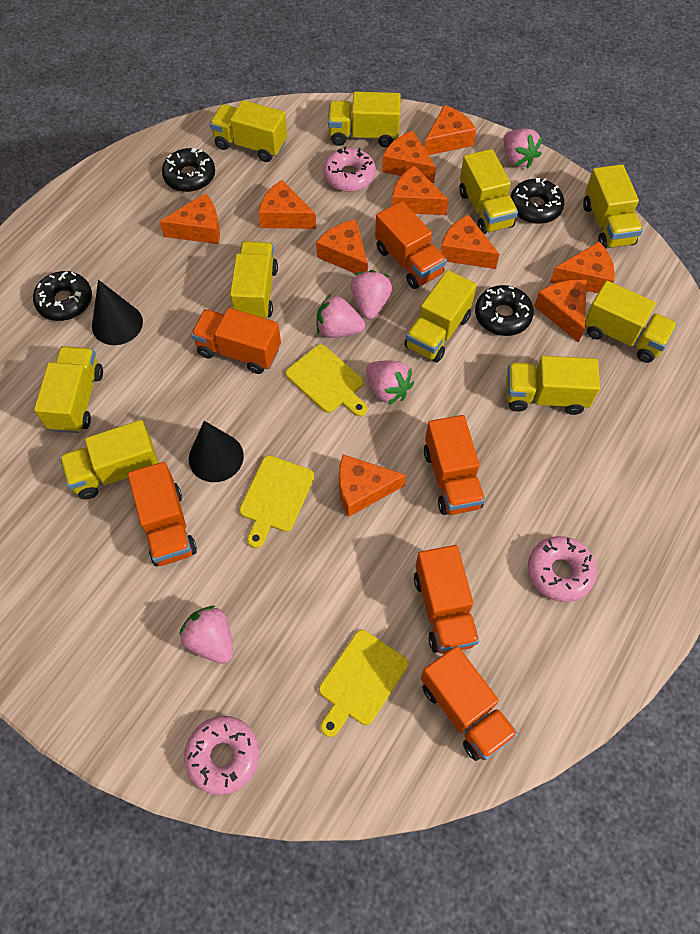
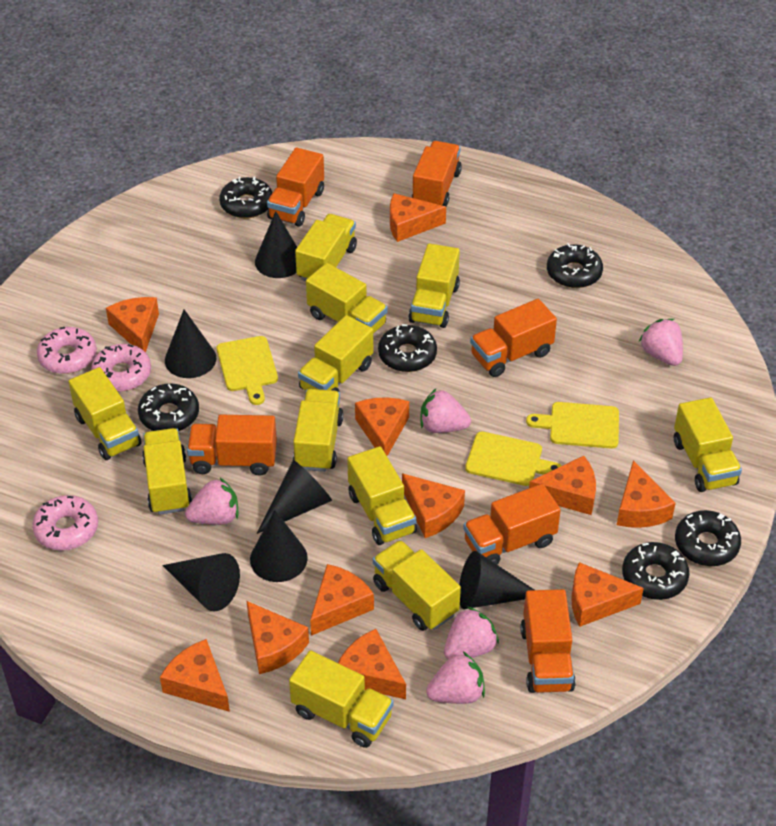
black cone: 2 -> 6
black donut: 4 -> 6
orange cheese: 10 -> 11
yellow truck: 10 -> 11

